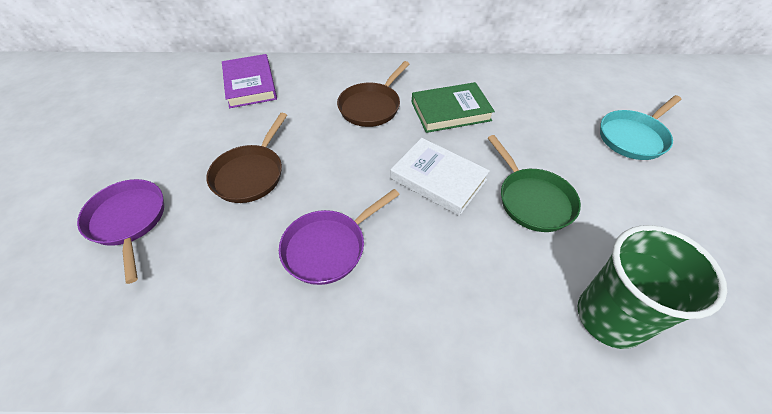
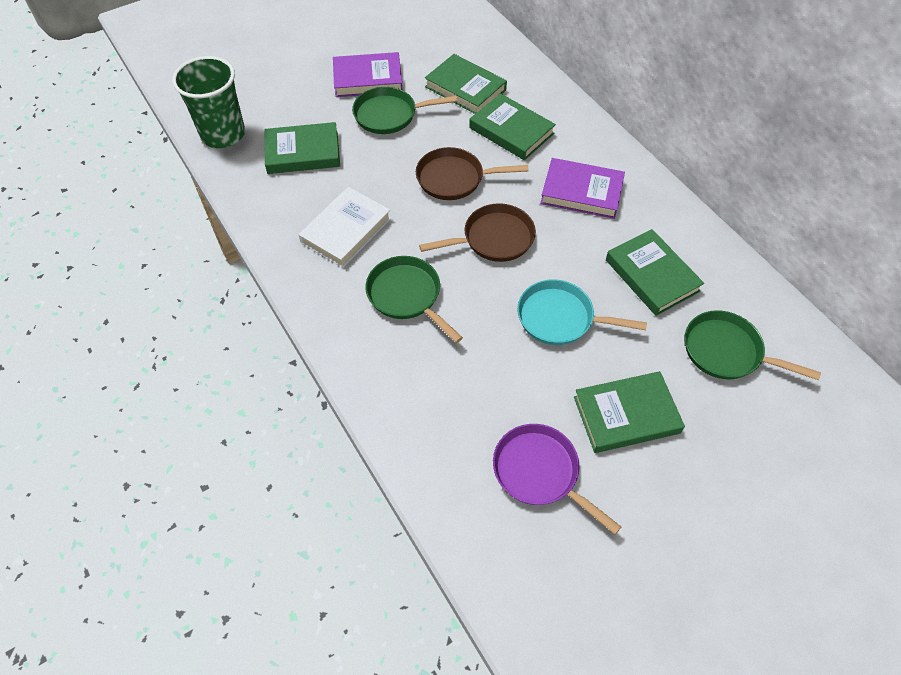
green book: 1 -> 5
green pan: 1 -> 3
purple book: 1 -> 2
purple pan: 2 -> 1

